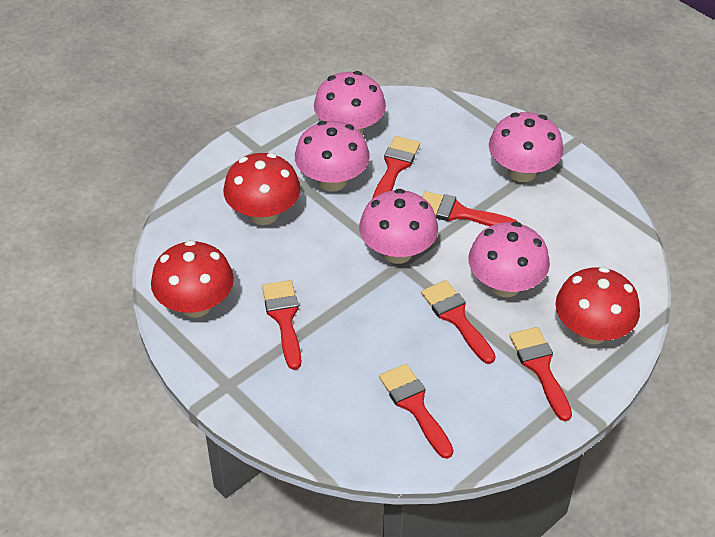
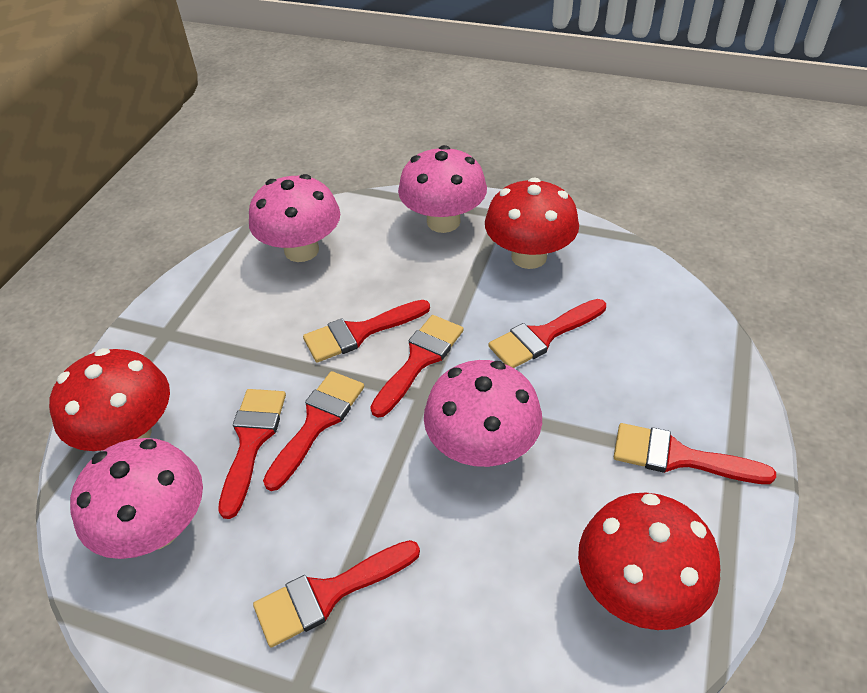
pink mushroom: 5 -> 4
red brush: 6 -> 7

